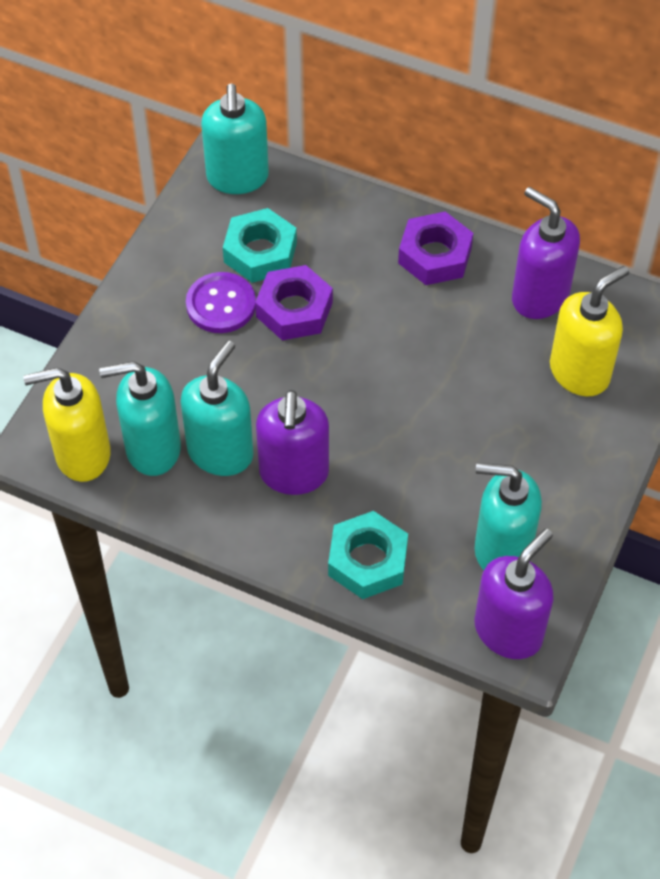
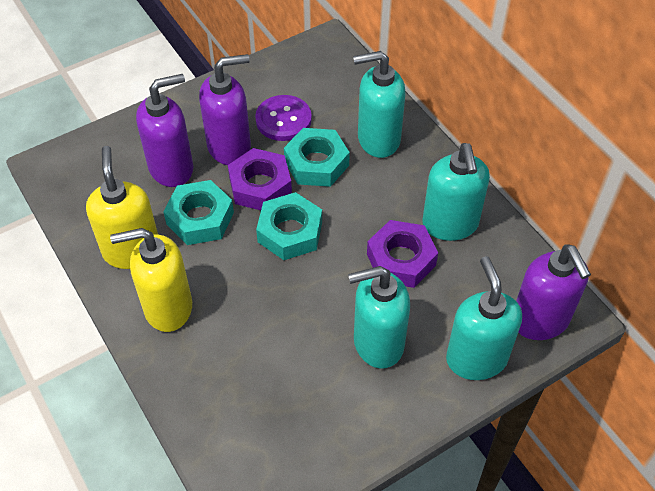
turquoise nut: 2 -> 3

